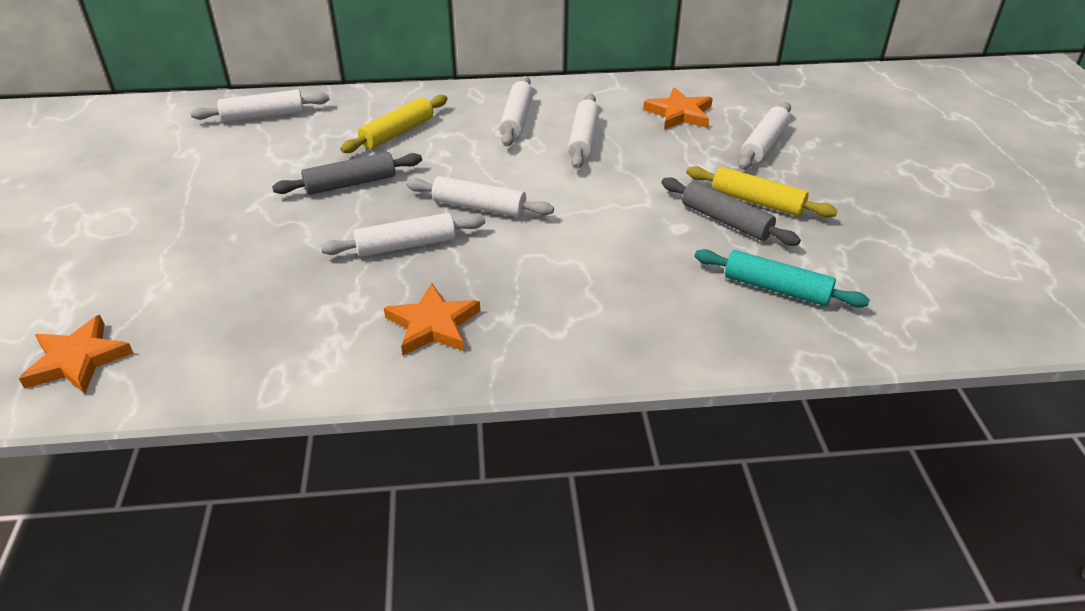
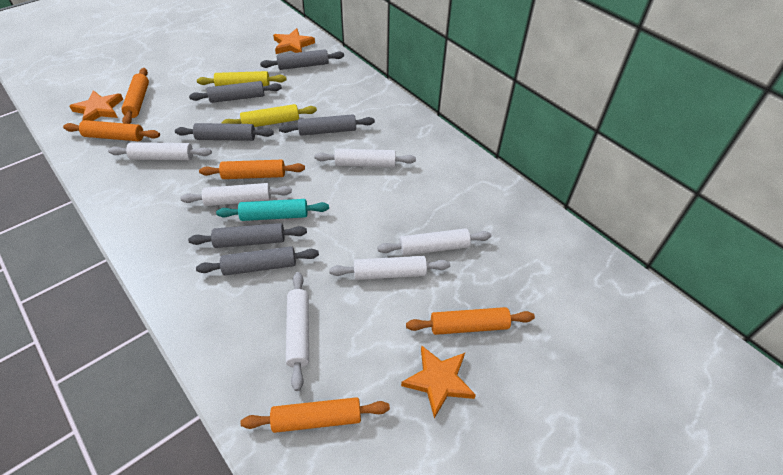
grey rolling pin: 2 -> 6
orange rolling pin: 0 -> 5

